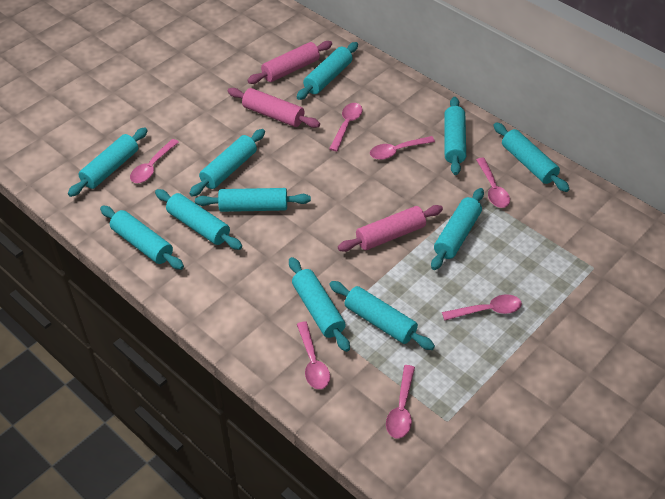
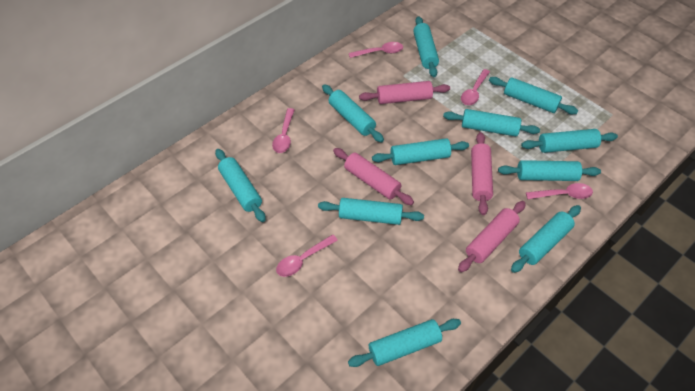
pink rolling pin: 3 -> 4
pink spoon: 7 -> 5

